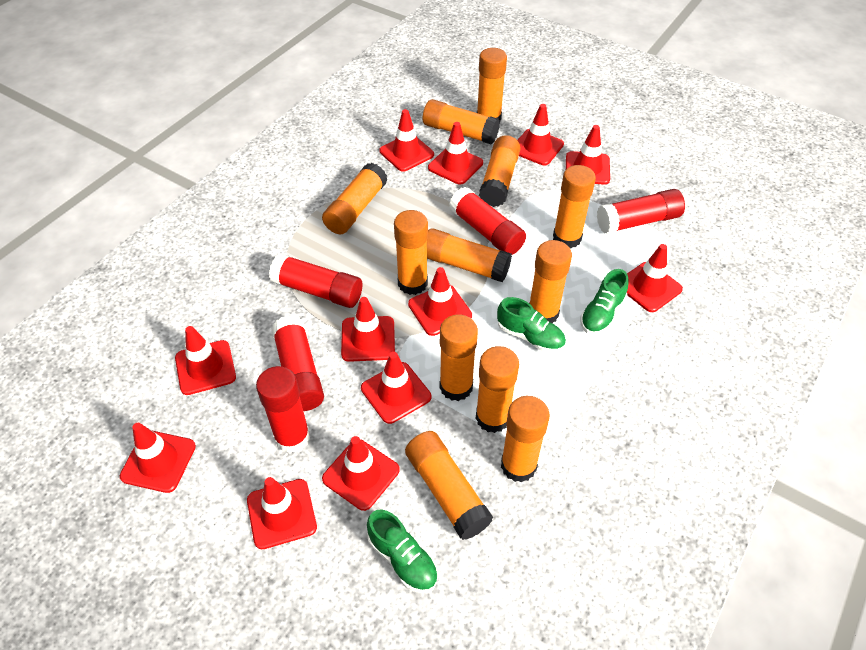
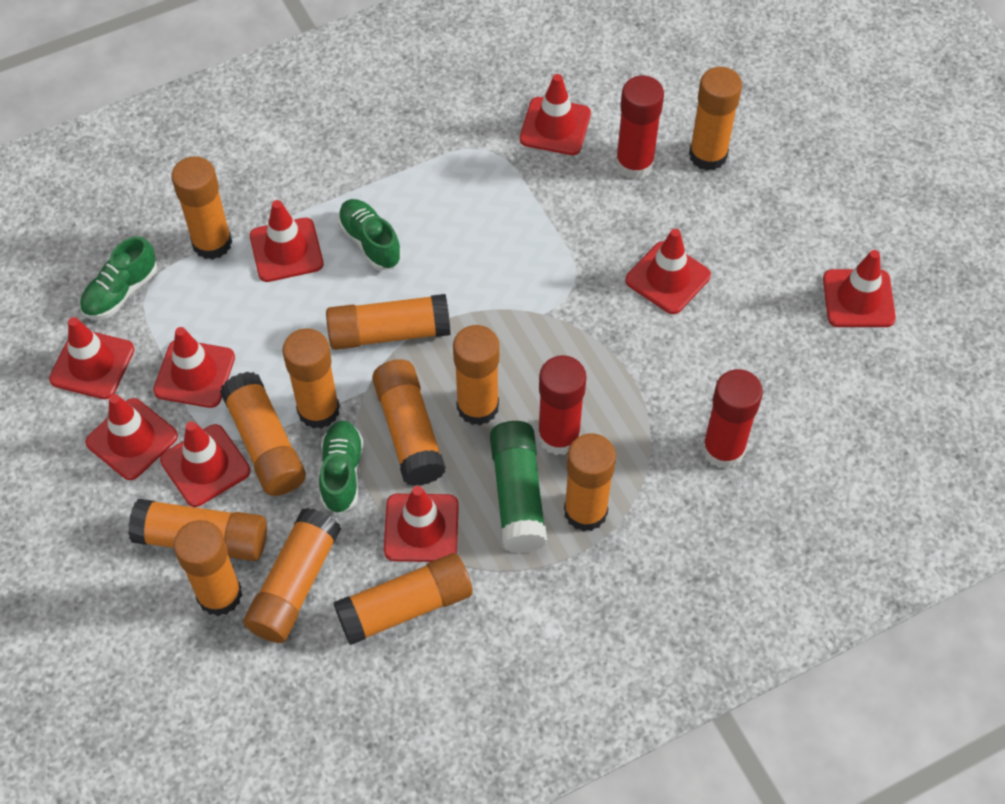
green glue stick: 0 -> 1
red glue stick: 5 -> 3
red traffic cone: 12 -> 9

